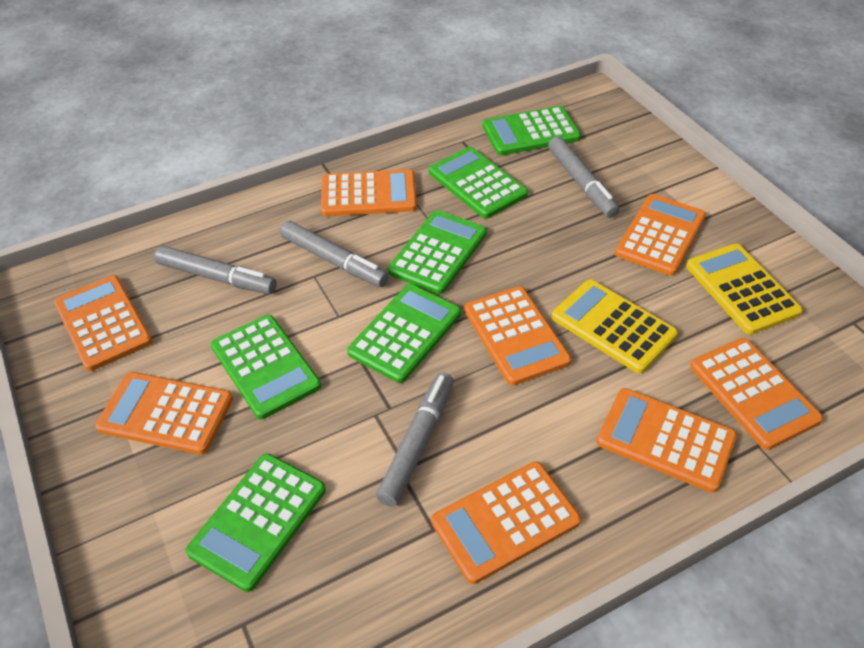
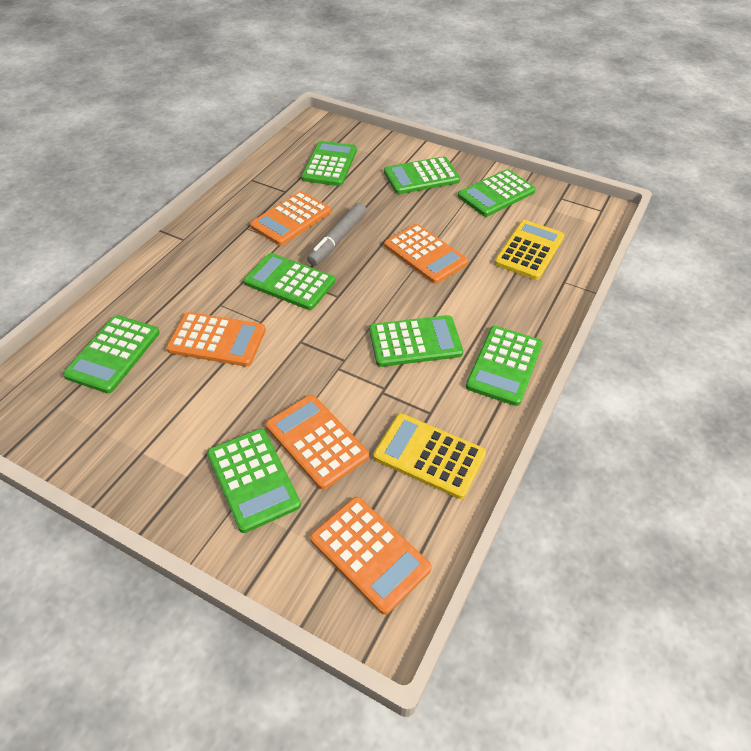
green calculator: 6 -> 8
grey marker: 4 -> 1
orange calculator: 8 -> 5

